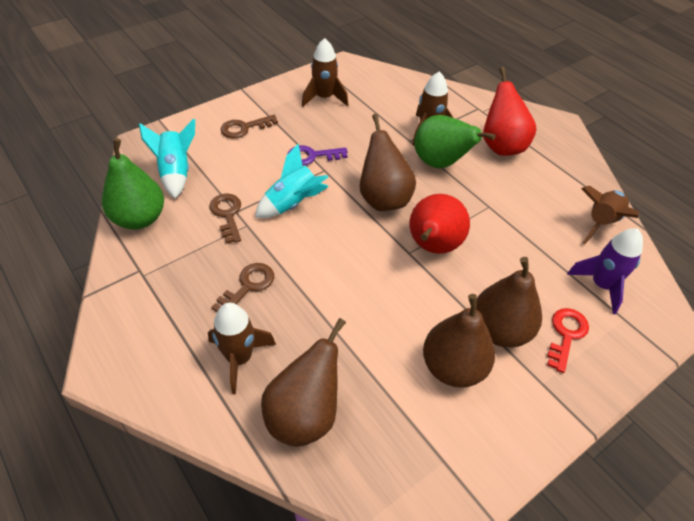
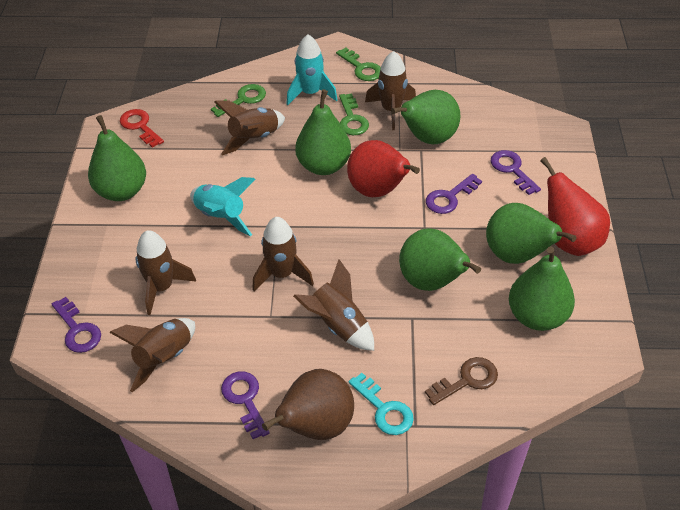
brown key: 3 -> 1
brown pear: 4 -> 1
brown rocket: 4 -> 6
green key: 0 -> 3
green pear: 2 -> 6
purple key: 1 -> 4
purple rocket: 1 -> 0
turquoise key: 0 -> 1

